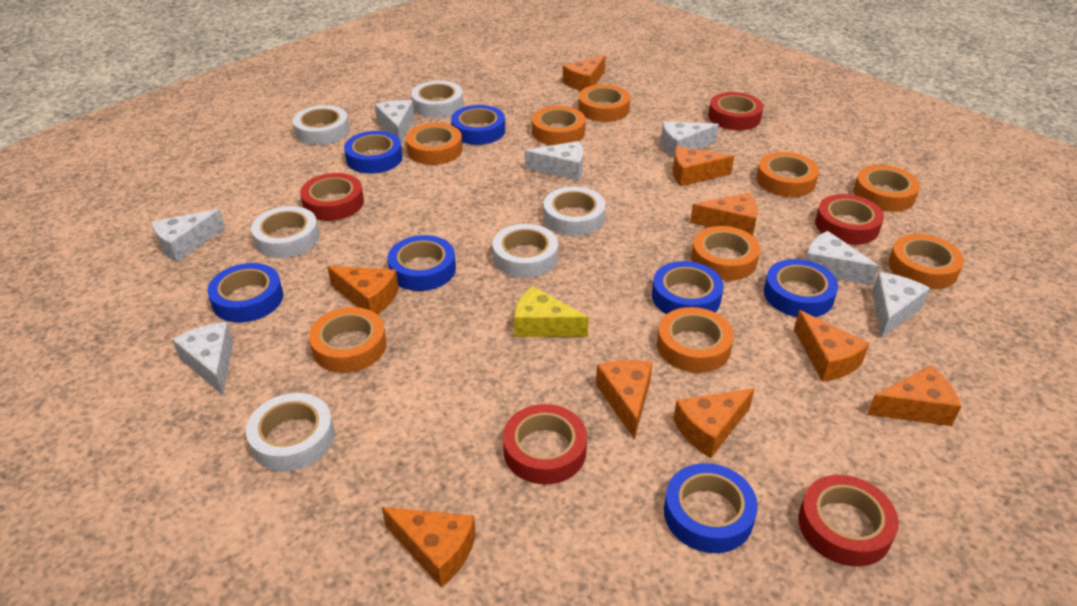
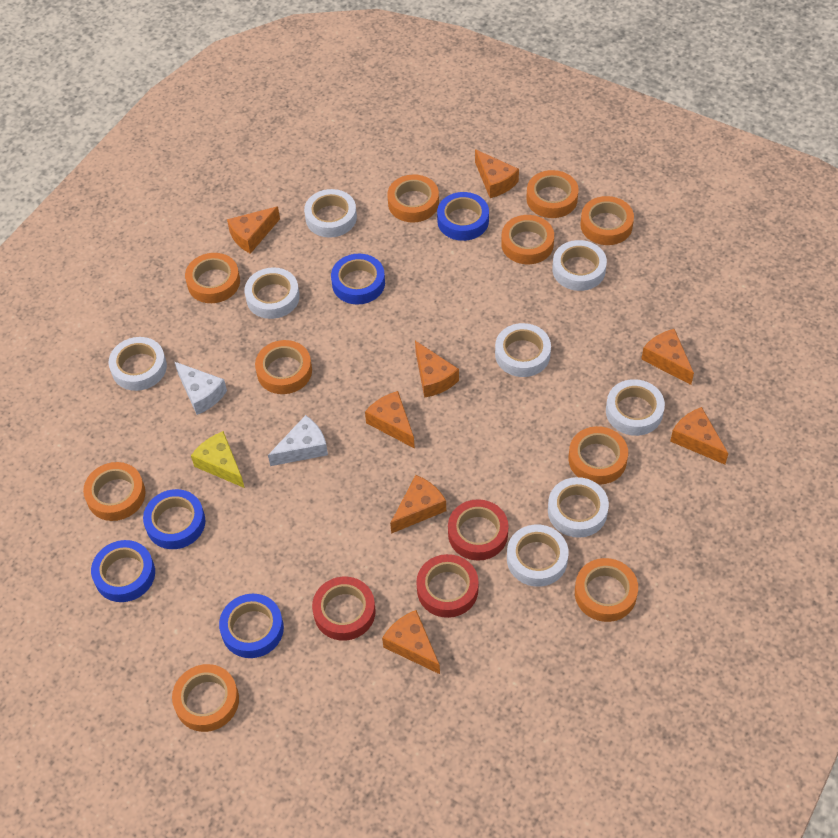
blue tape: 7 -> 5
orange cheese: 9 -> 8
orange tape: 9 -> 10
red tape: 5 -> 3
white cheese: 7 -> 2
white tape: 6 -> 8

